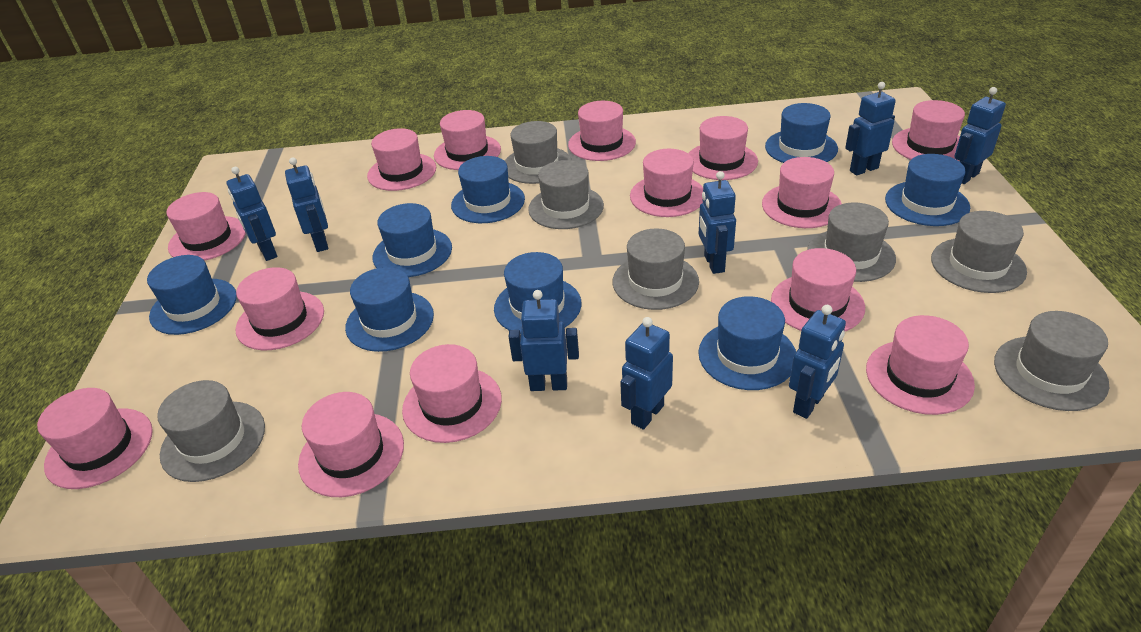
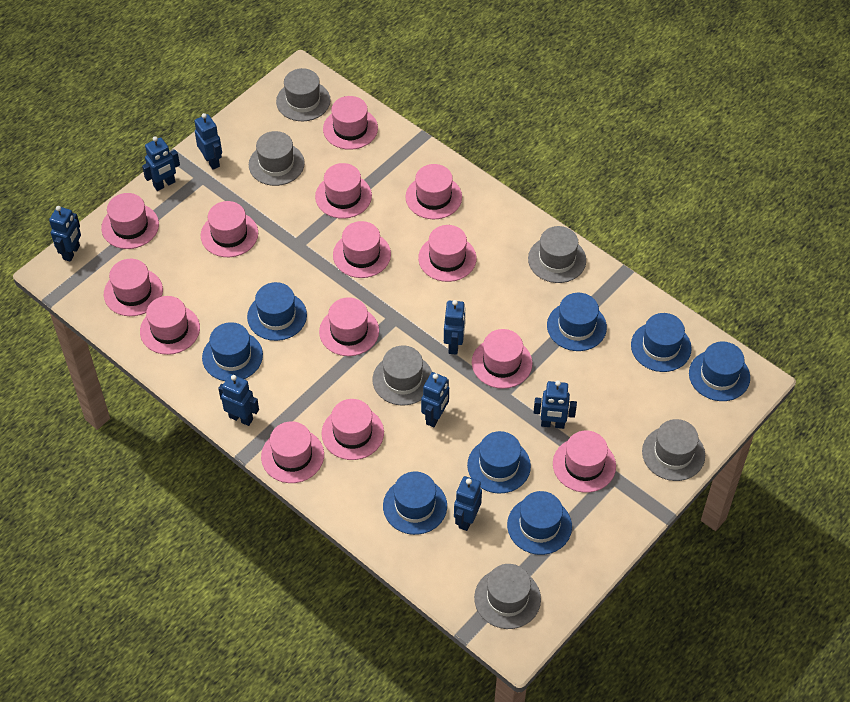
grey hat: 7 -> 6

